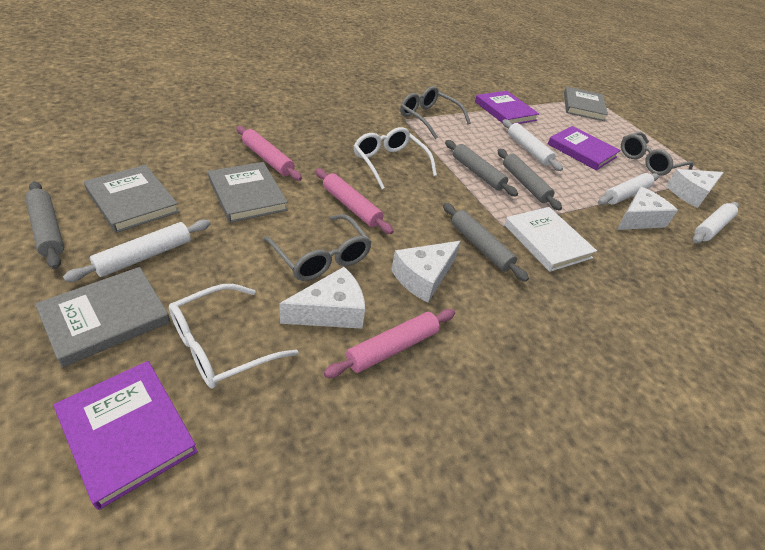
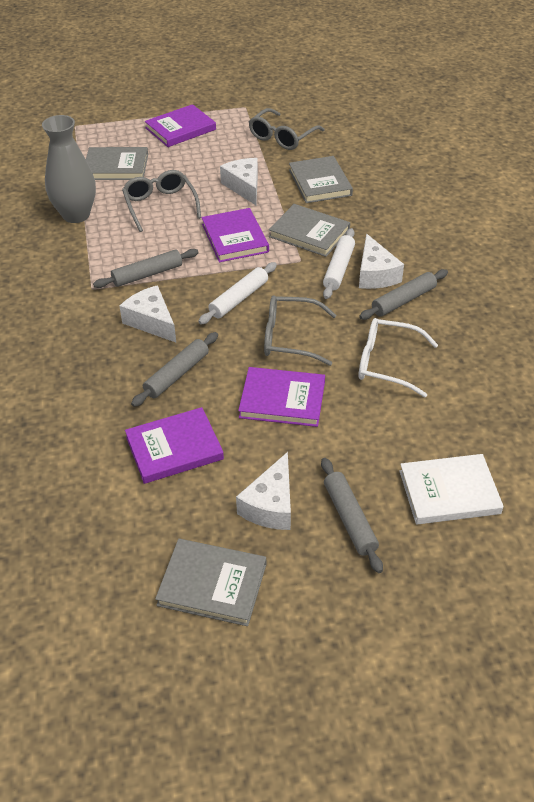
grey vase: 0 -> 1
pink rolling pin: 3 -> 0
purple book: 3 -> 4
white glasses: 2 -> 1
white rolling pin: 4 -> 2

